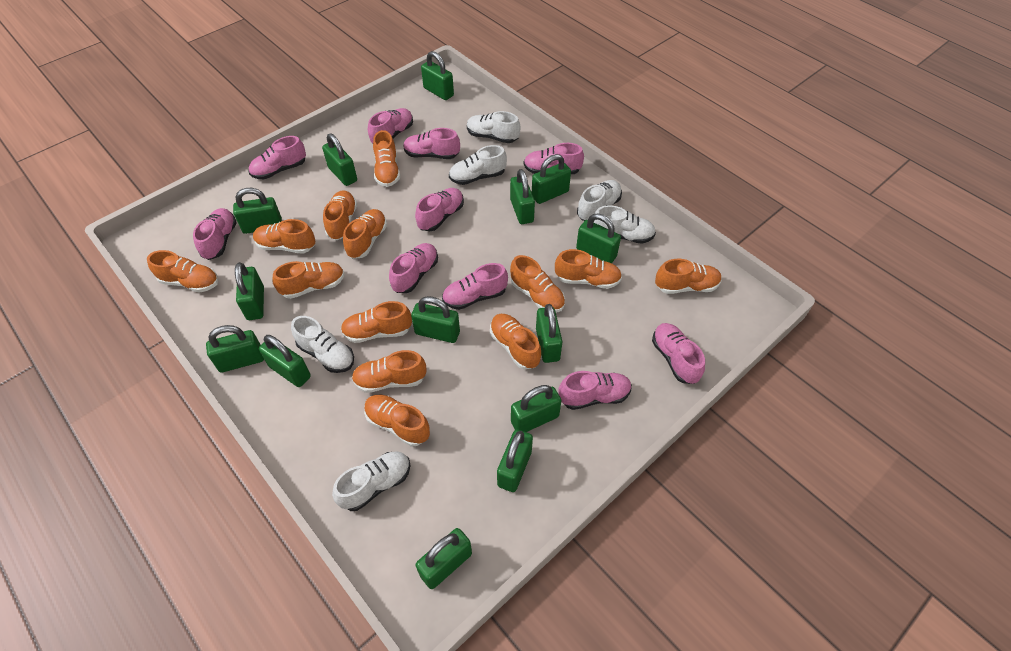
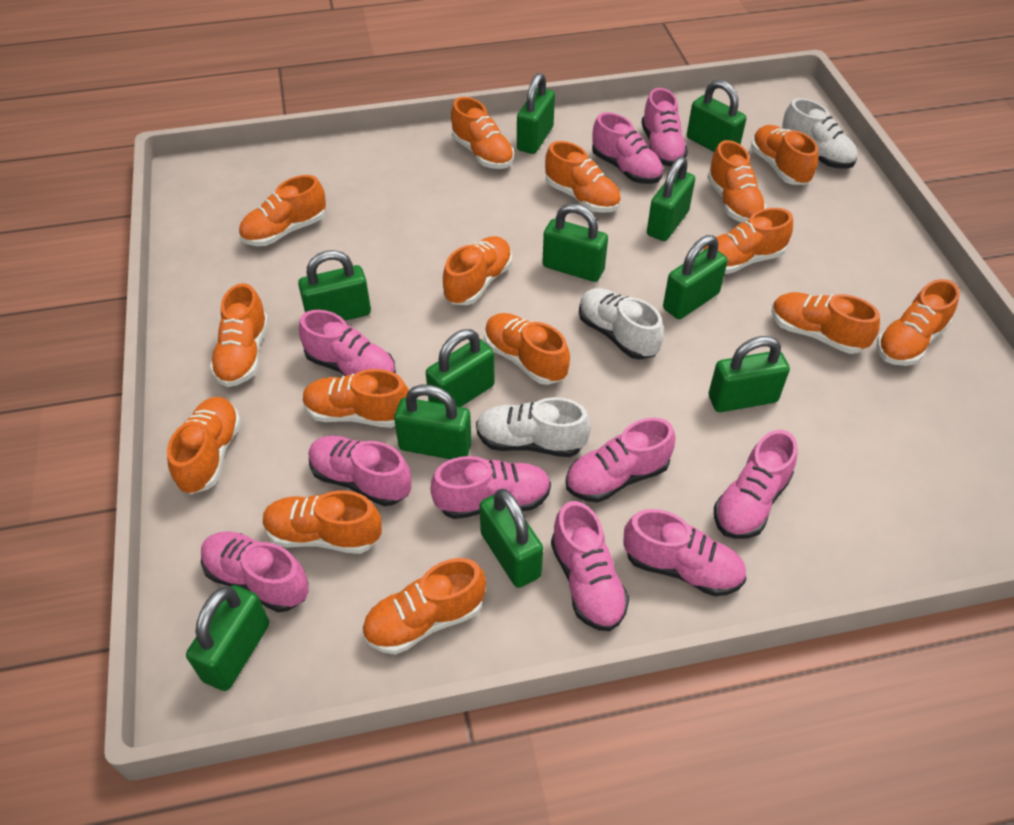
green padlock: 14 -> 11
orange shoe: 13 -> 15
white shoe: 6 -> 3

